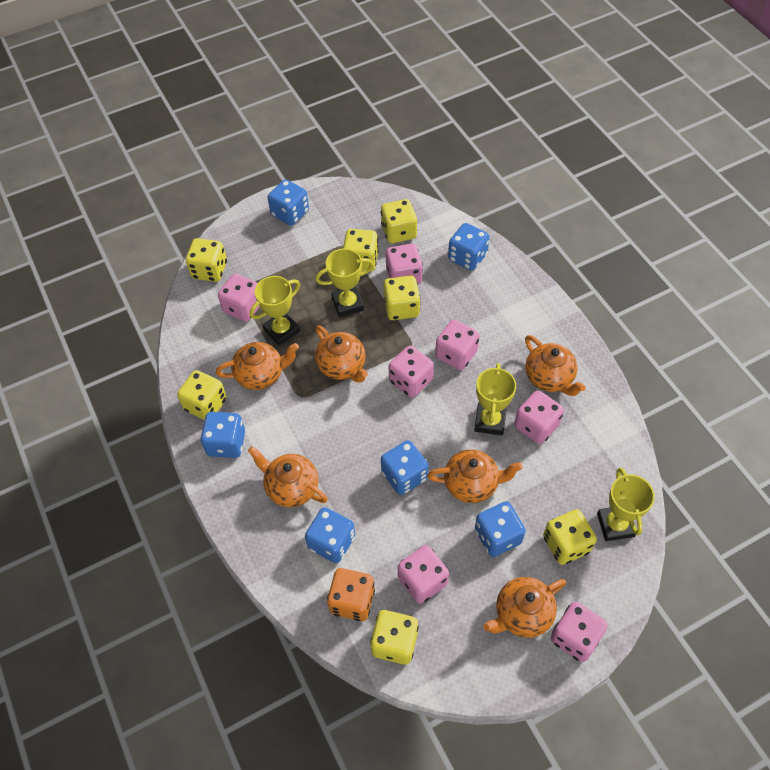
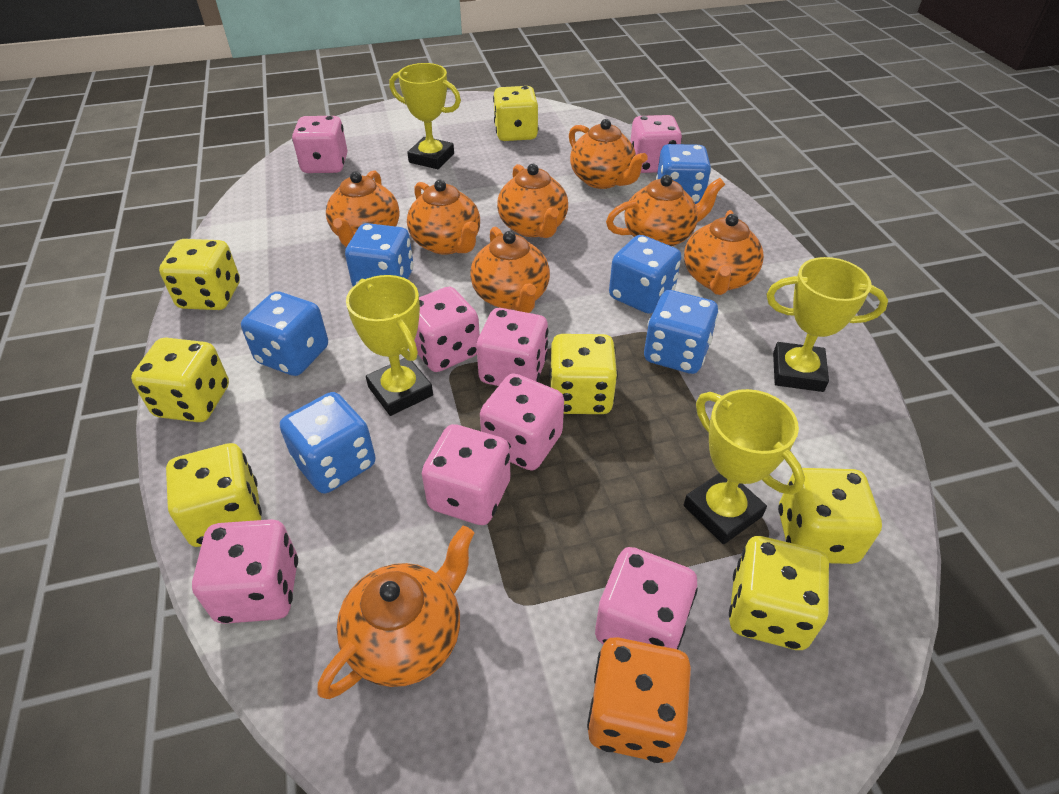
orange teapot: 6 -> 8
pink dice: 7 -> 8

